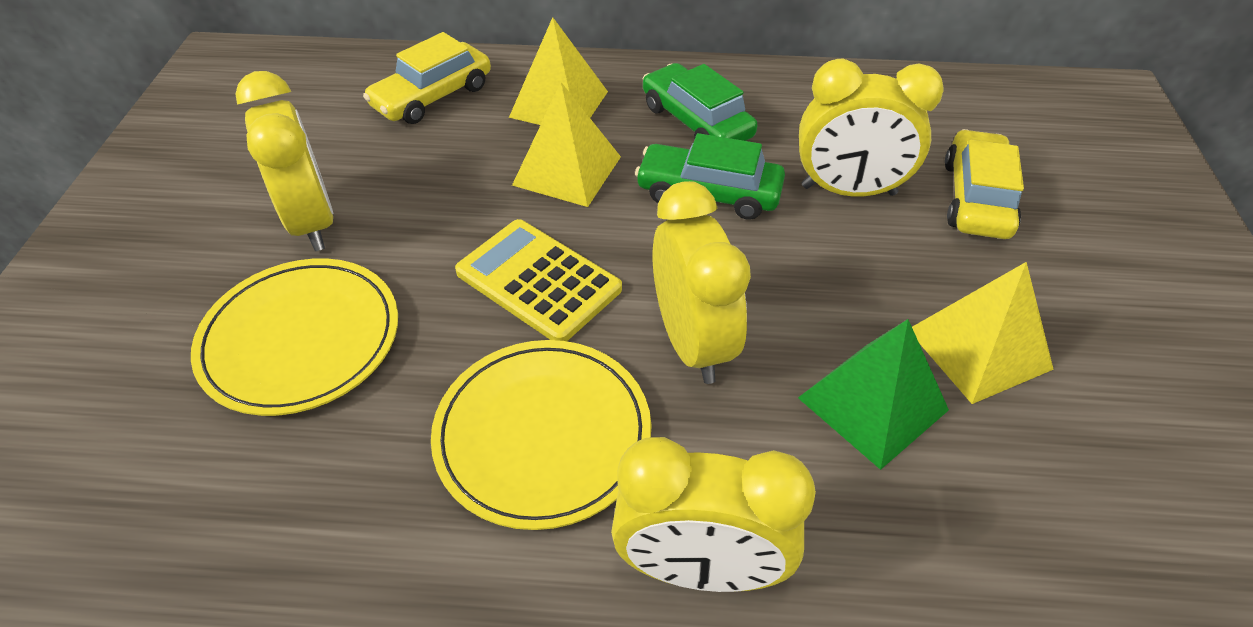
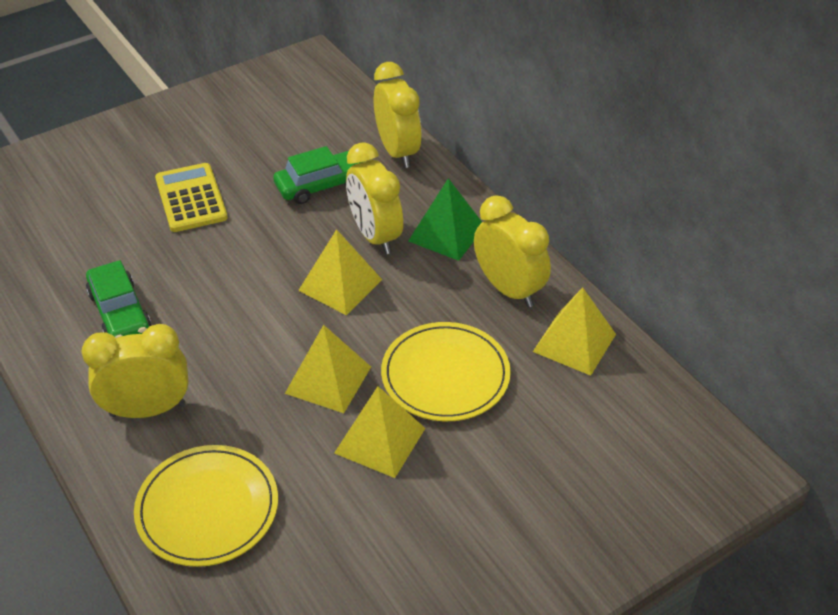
yellow car: 2 -> 0
yellow pyramid: 3 -> 4

